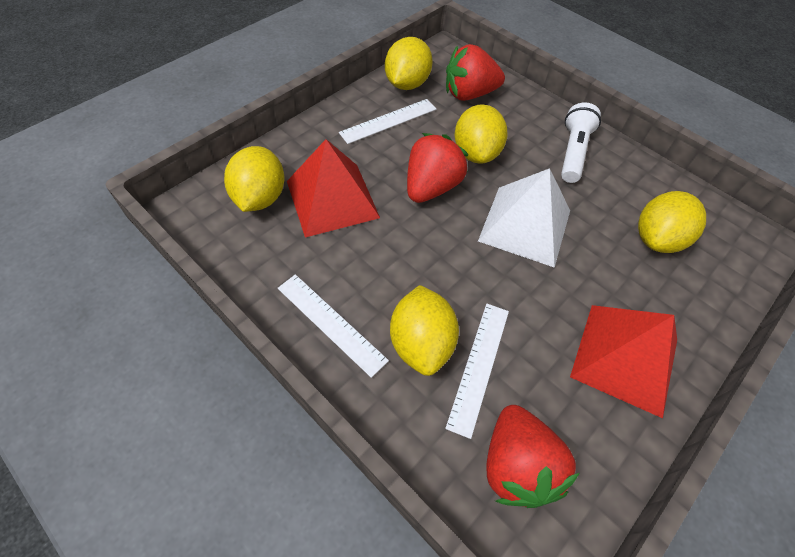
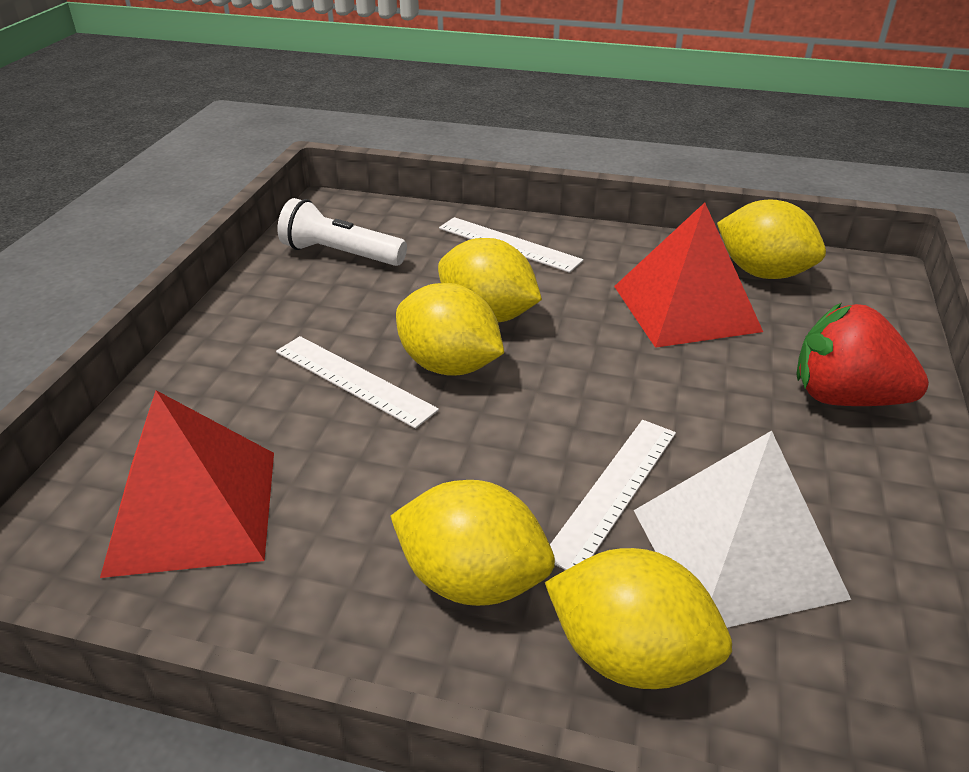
red strawberry: 3 -> 1

